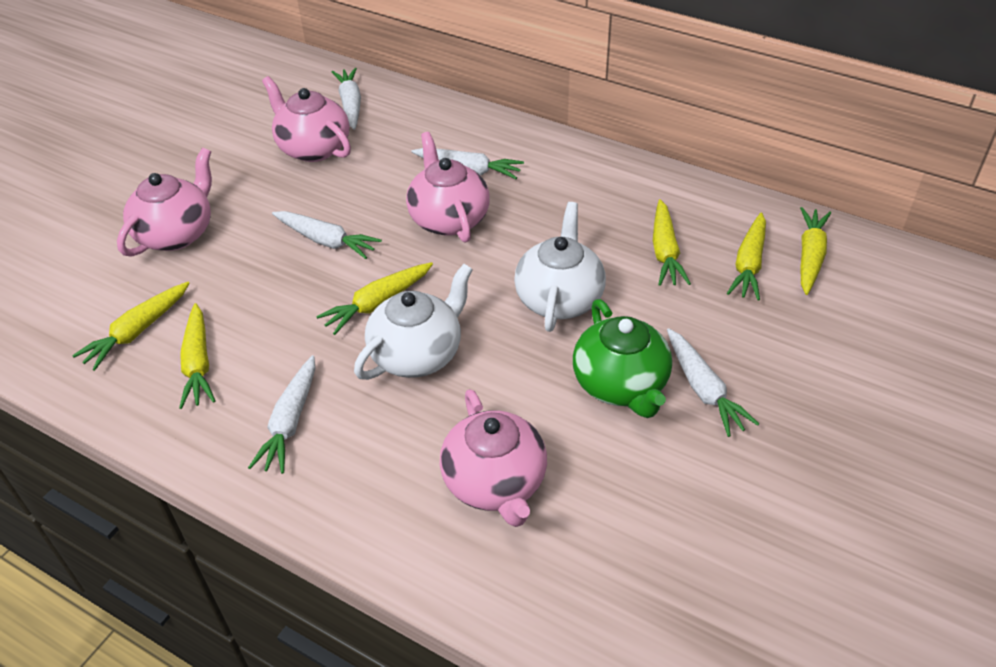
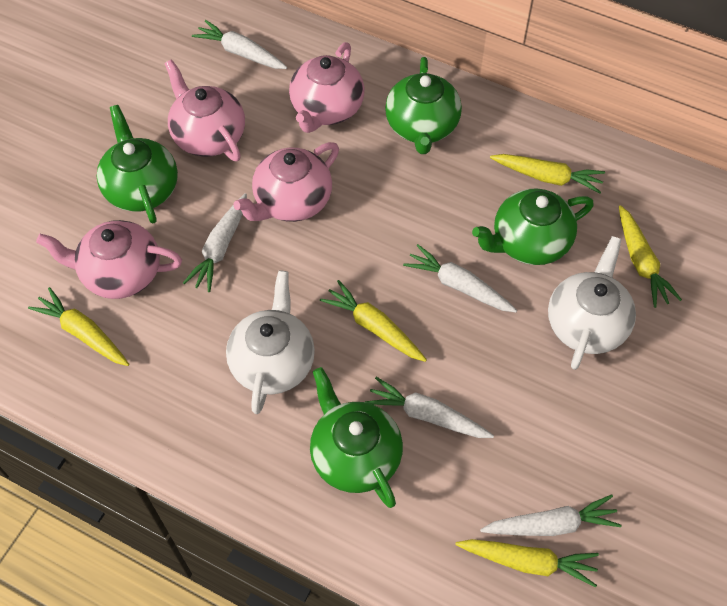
green teapot: 1 -> 4
yellow carrot: 6 -> 5

